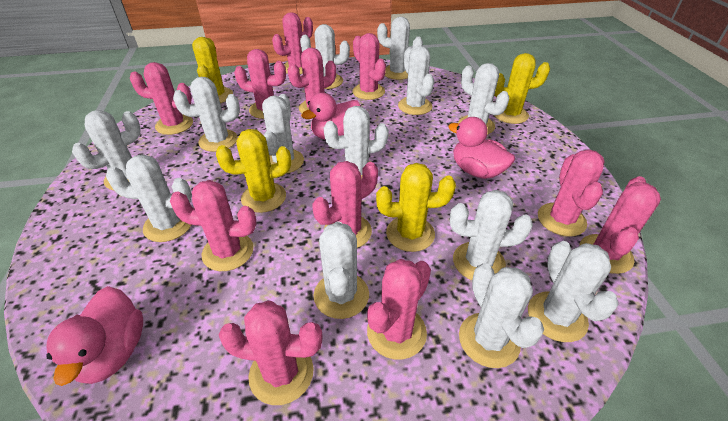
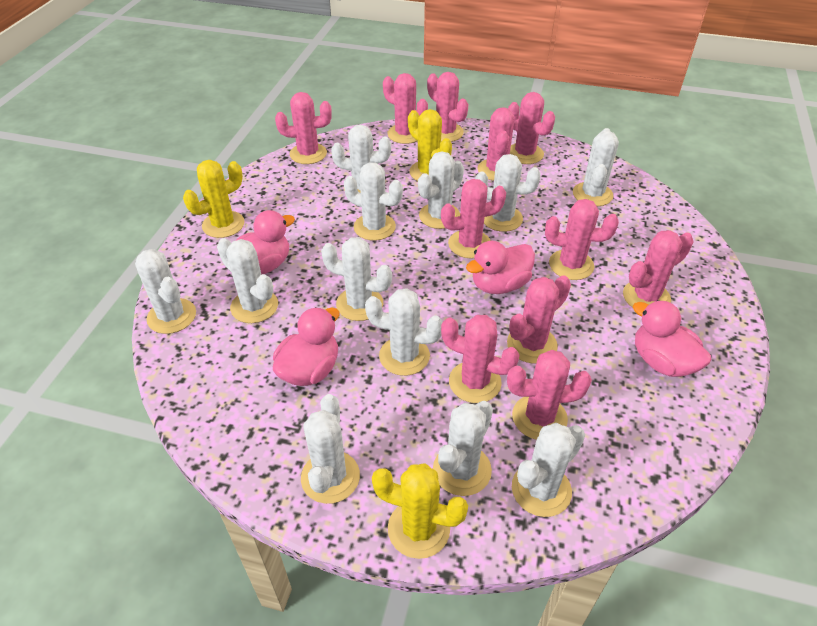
pink duck: 3 -> 4
white cactus: 13 -> 12
yellow cactus: 4 -> 3

